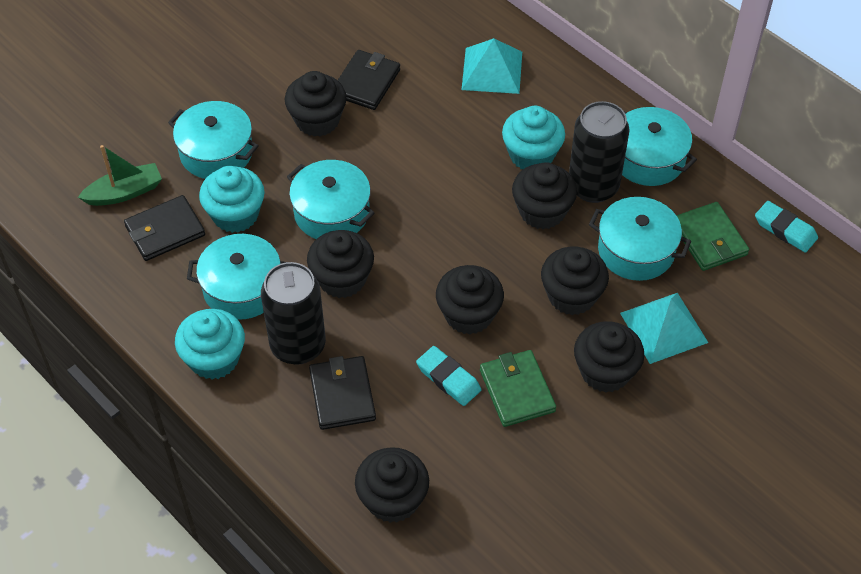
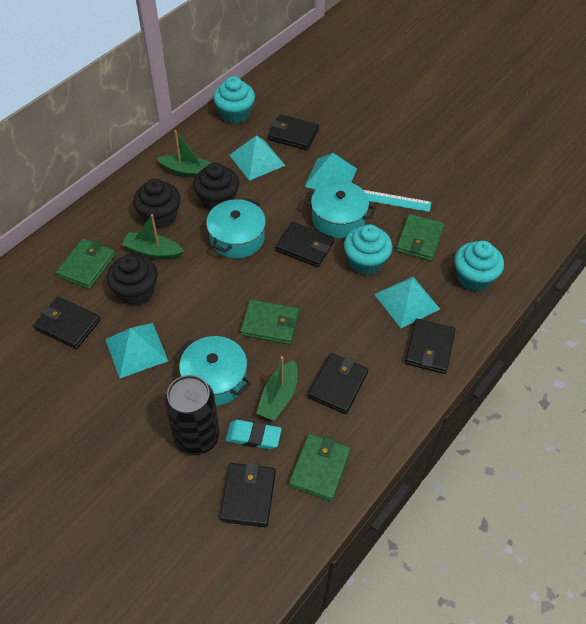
black can: 2 -> 1
black cupcake: 7 -> 3
black wallet: 3 -> 6
green boat: 1 -> 3
green wallet: 2 -> 4
turquoise eraser: 2 -> 1
turquoise pot: 5 -> 3
turquoise pyramid: 2 -> 4
turquoise ruler: 0 -> 1

